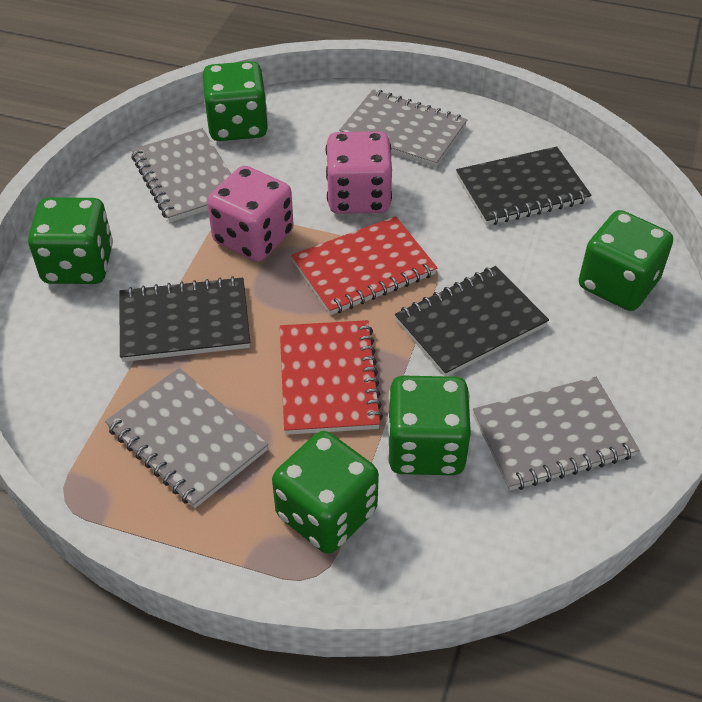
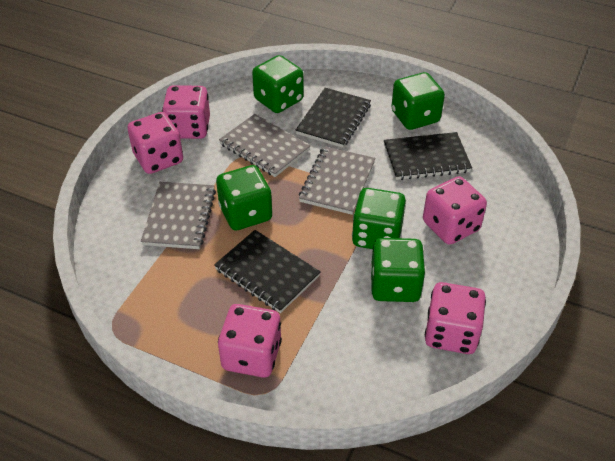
grey notebook: 4 -> 3
pink dice: 2 -> 5
red notebook: 2 -> 0

